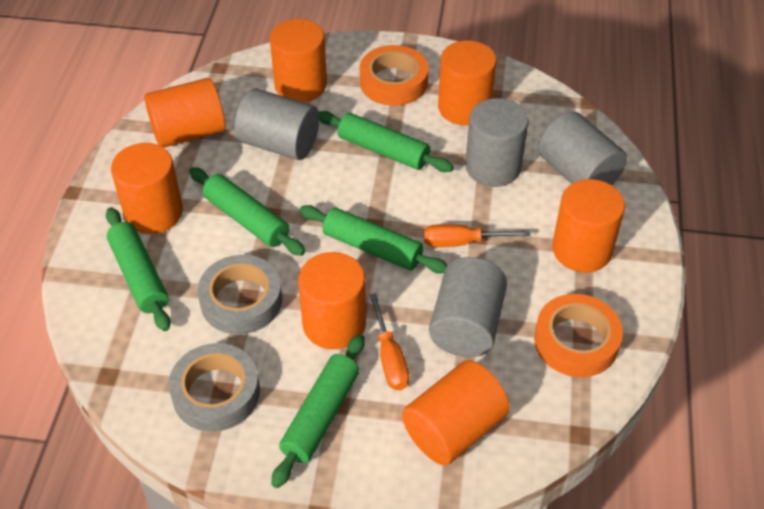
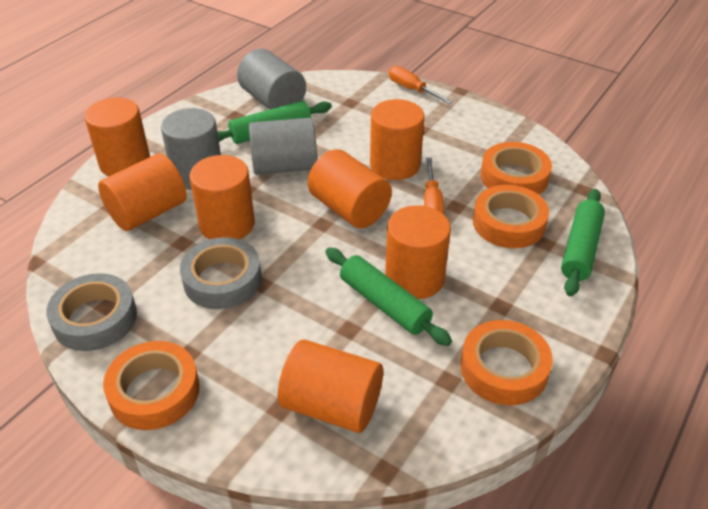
green rolling pin: 5 -> 3
grey cylinder: 4 -> 3
orange tape: 2 -> 4

